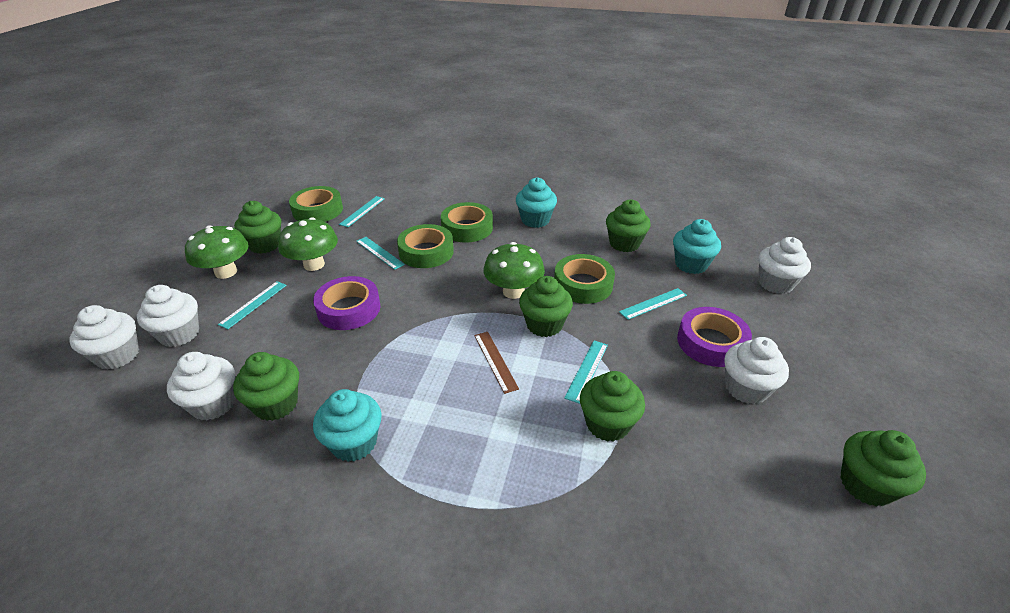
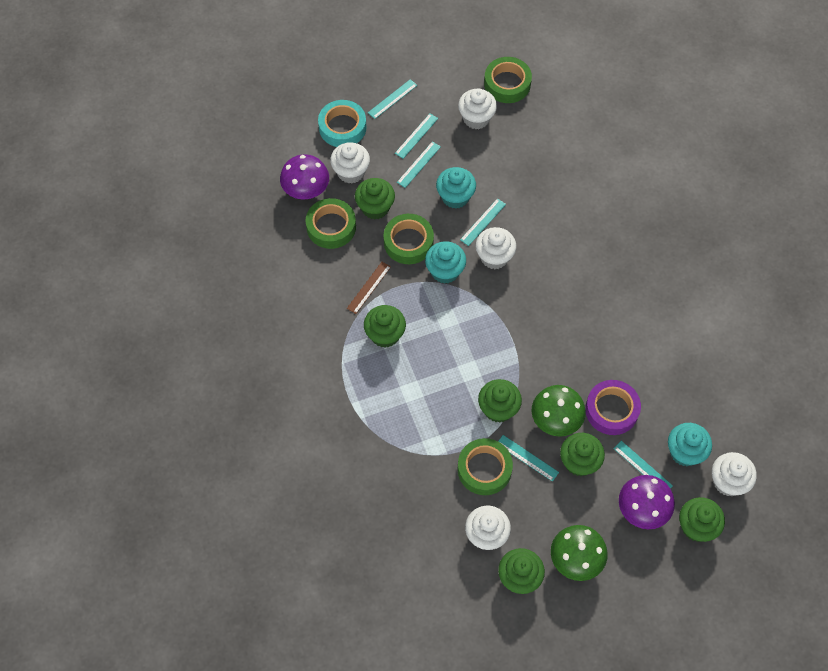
green mushroom: 3 -> 2
purple mushroom: 0 -> 2
purple tape: 2 -> 1
turquoise ruler: 5 -> 6
turquoise tape: 0 -> 1

